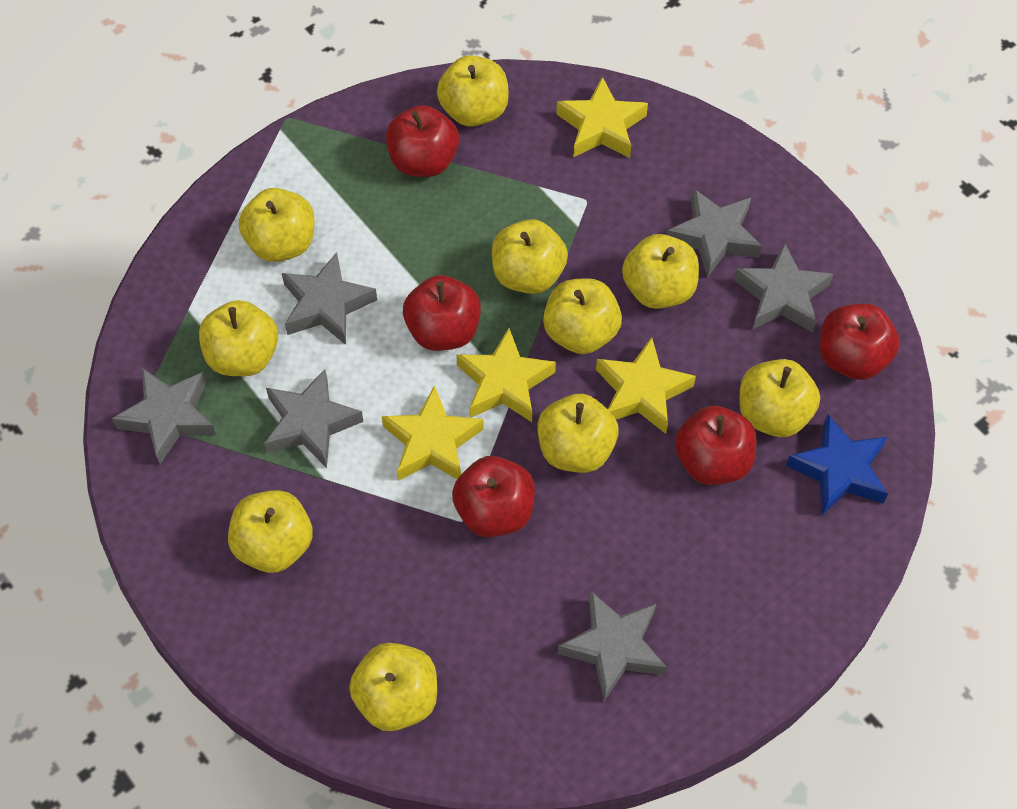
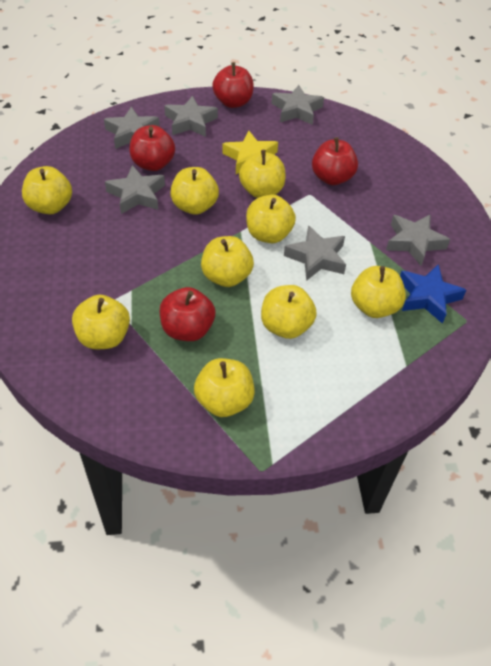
red apple: 5 -> 4
yellow apple: 10 -> 9
yellow star: 4 -> 1

